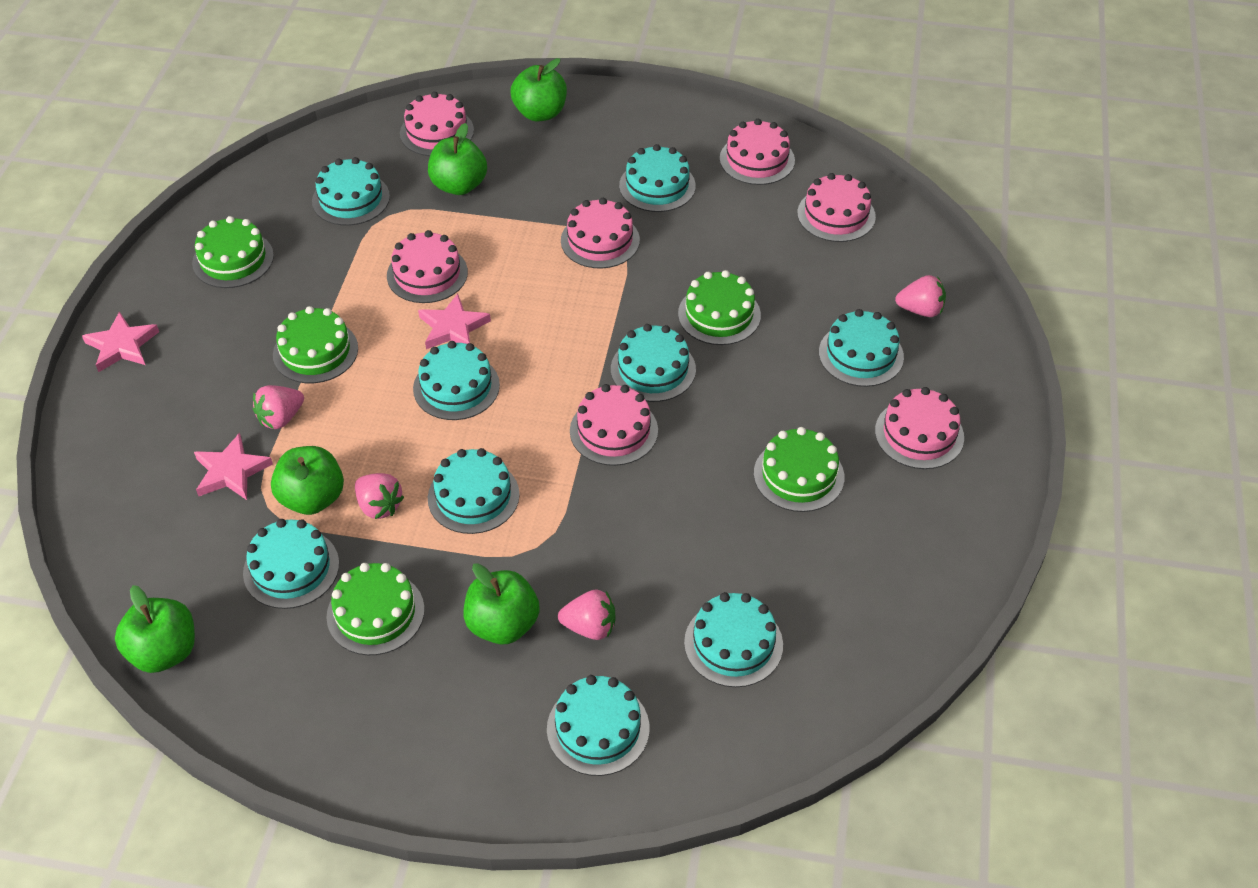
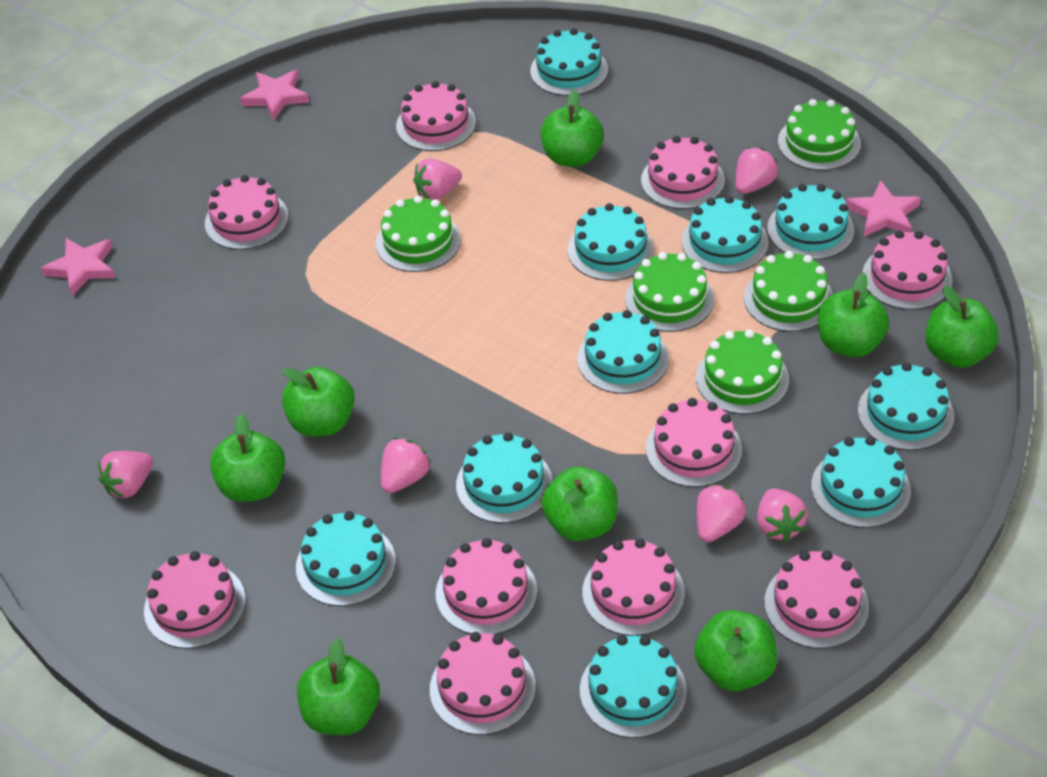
green apple: 5 -> 8
pink cake: 7 -> 10
pink strawberry: 4 -> 6
turquoise cake: 9 -> 10

